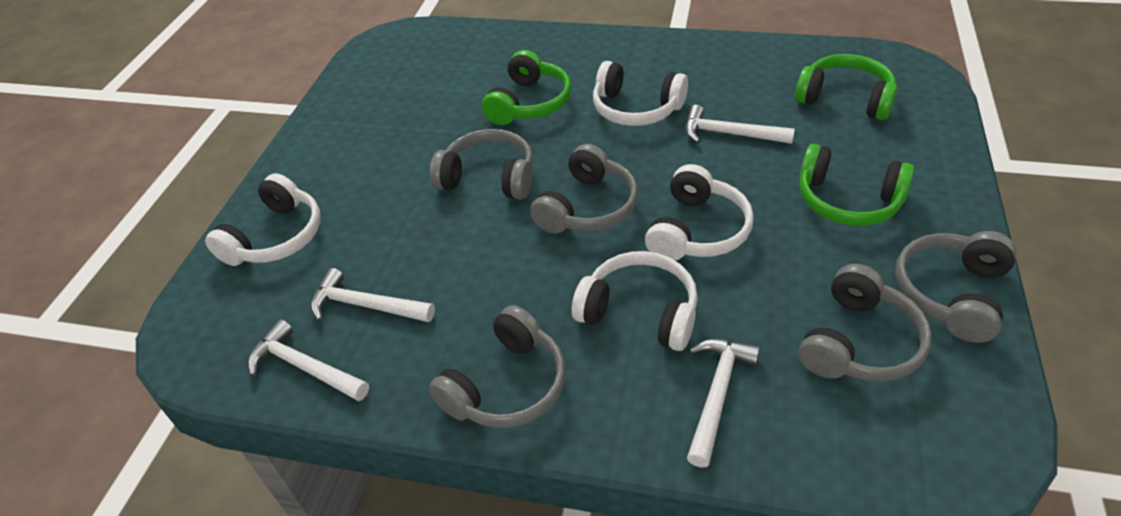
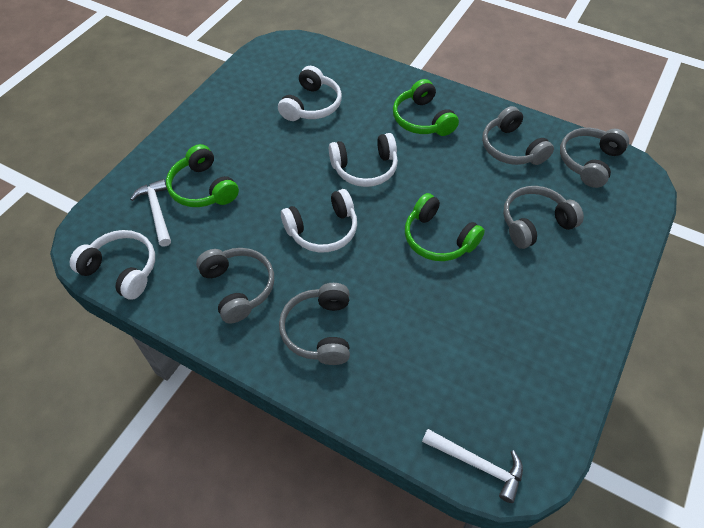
white hammer: 4 -> 2

